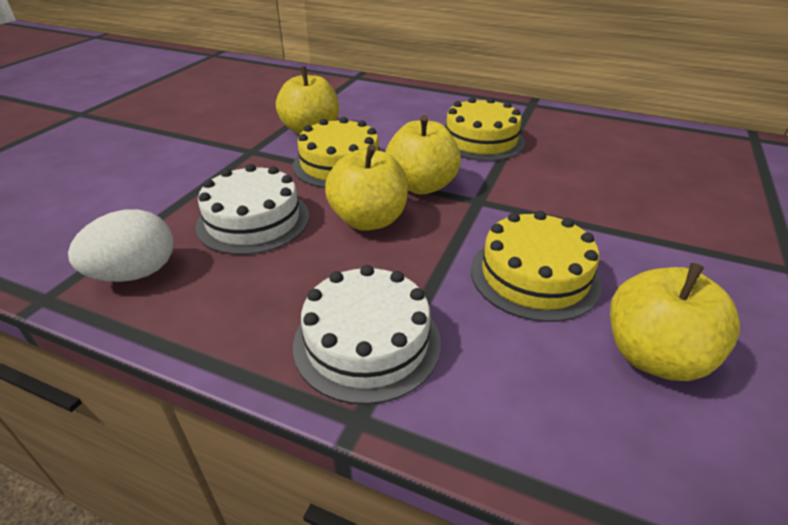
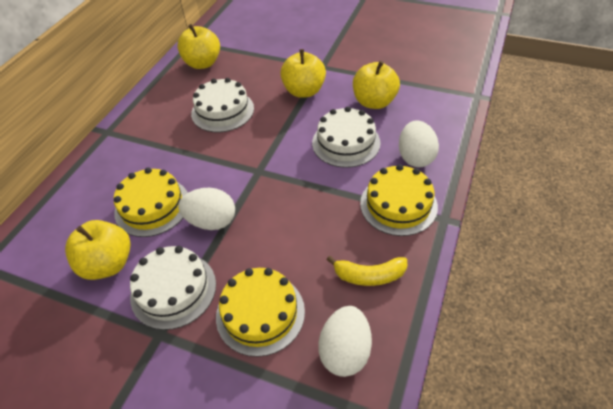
white cake: 2 -> 3
white egg: 1 -> 3
yellow banana: 0 -> 1

